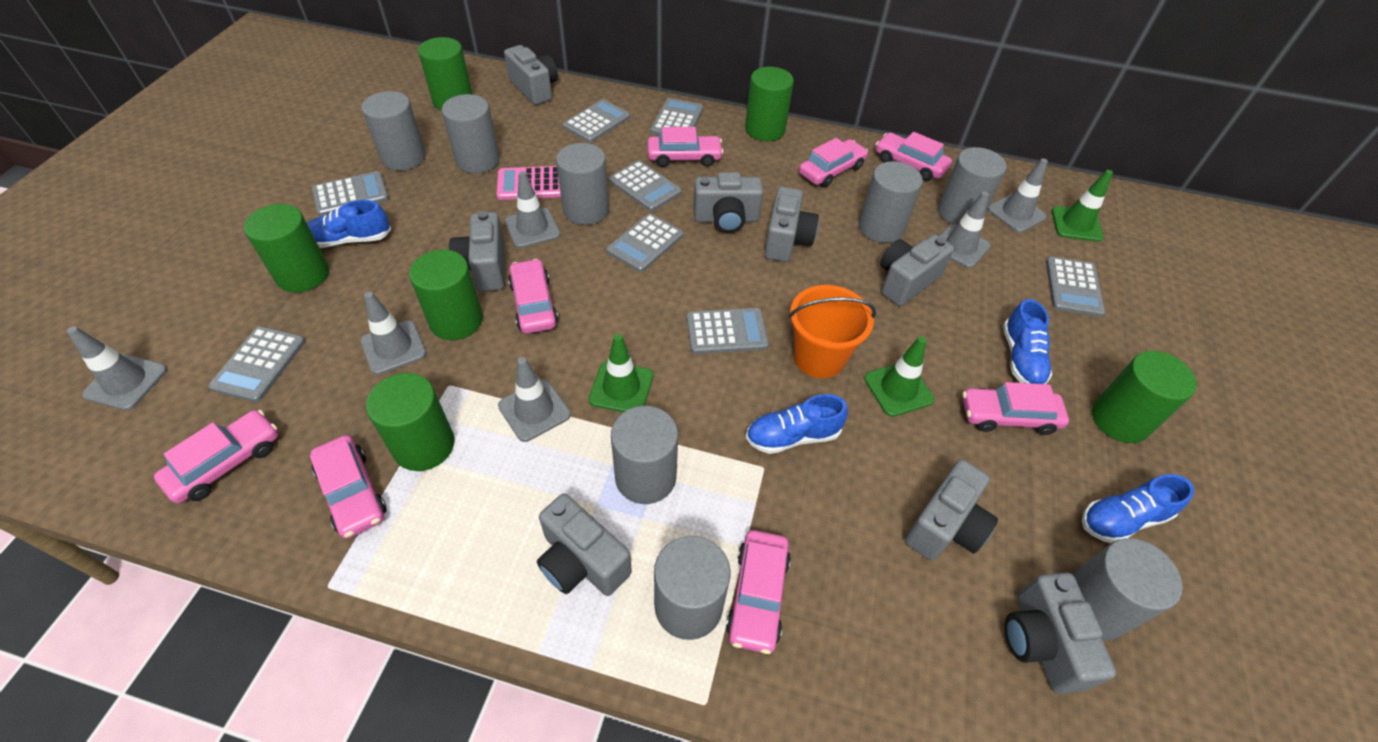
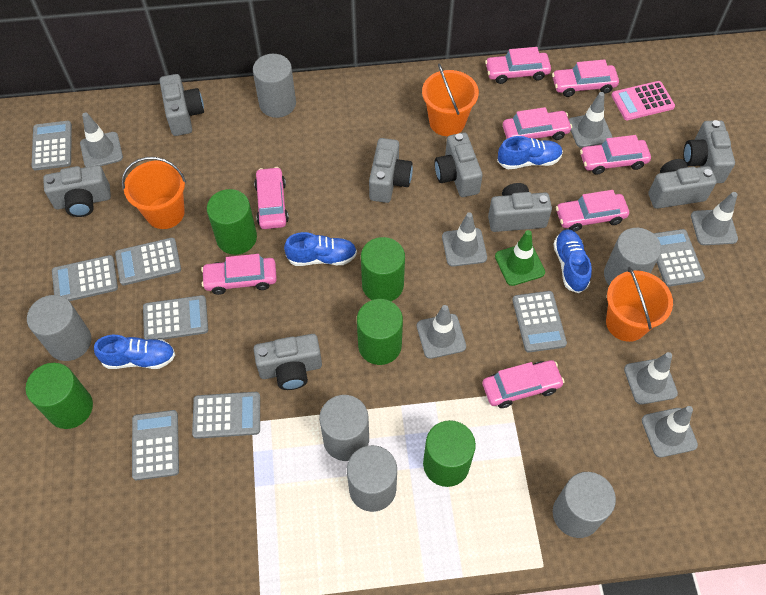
green cylinder: 6 -> 5
green traffic cone: 3 -> 1
grey cylinder: 8 -> 6
grey traffic cone: 6 -> 7
orange bucket: 1 -> 3

